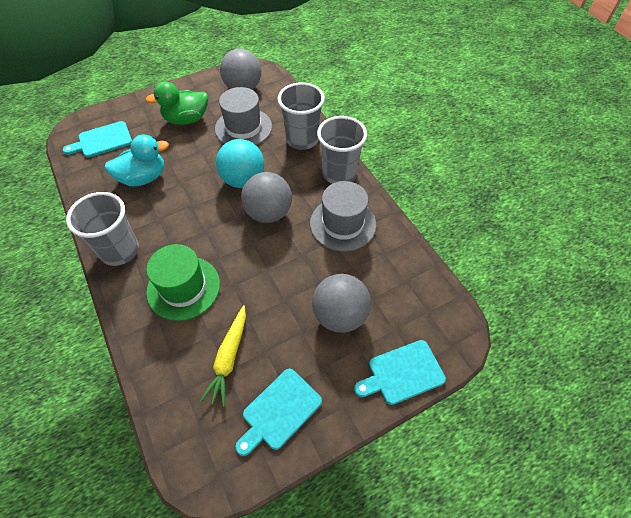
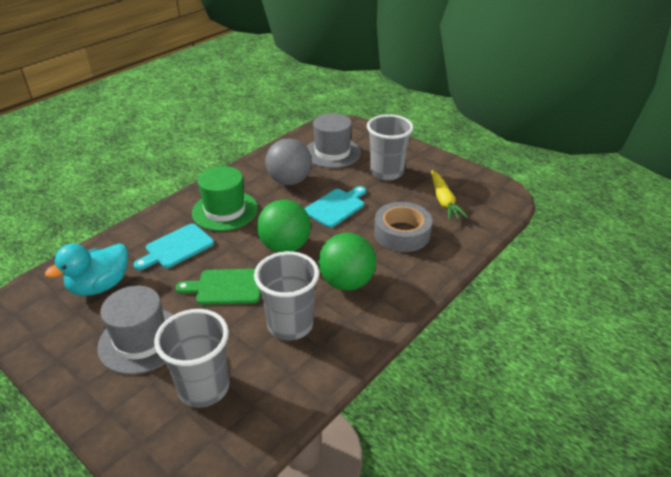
green ball: 0 -> 2
green cutting board: 0 -> 1
green duck: 1 -> 0
grey ball: 3 -> 1
grey tape: 0 -> 1
turquoise ball: 1 -> 0
turquoise cutting board: 3 -> 2

